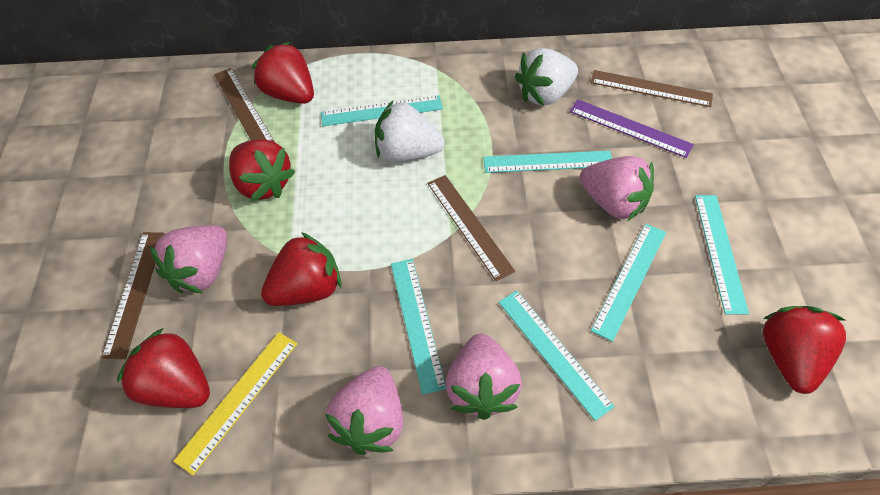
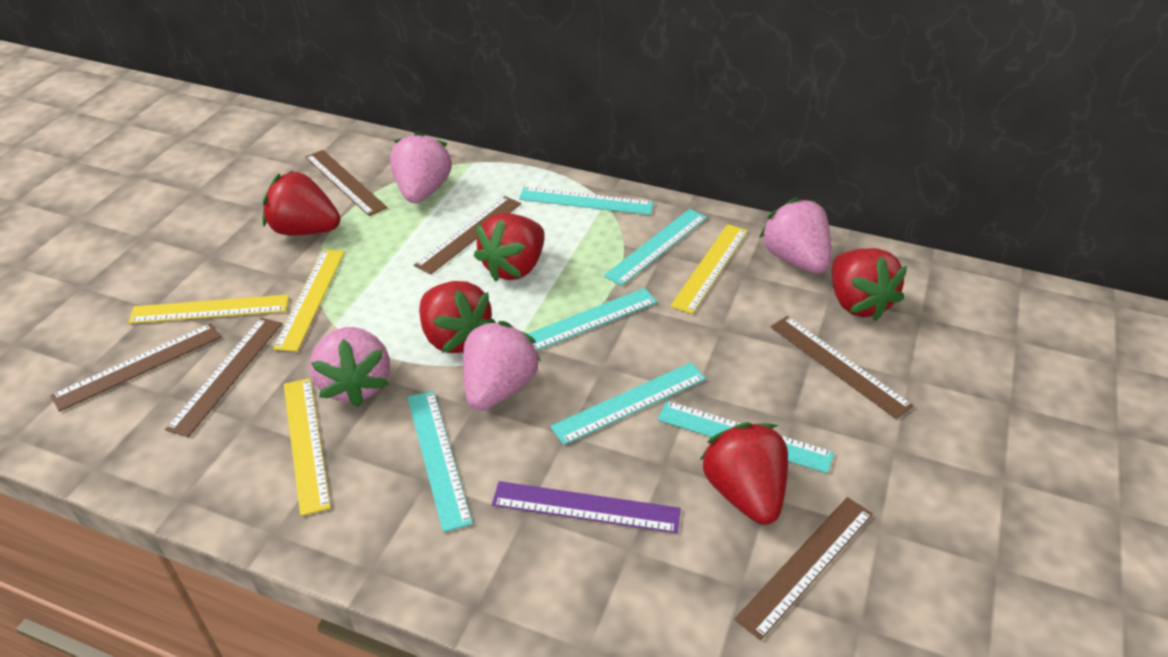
brown ruler: 4 -> 6
white strawberry: 2 -> 0
yellow ruler: 1 -> 4

